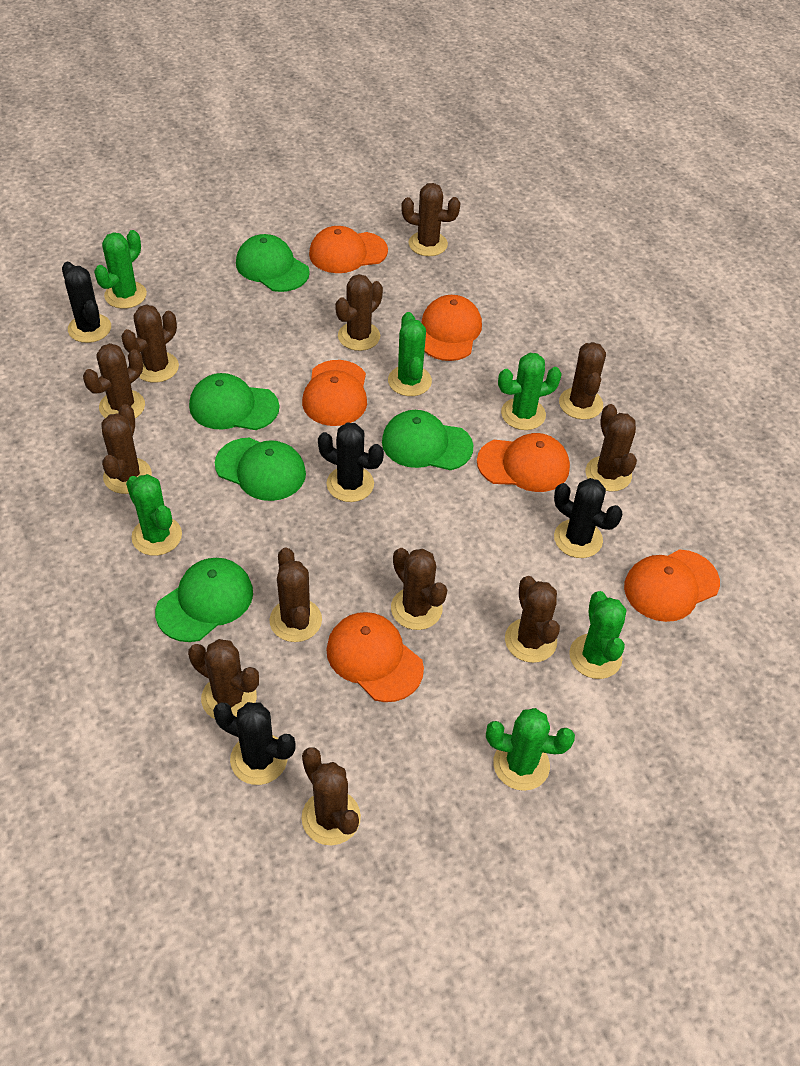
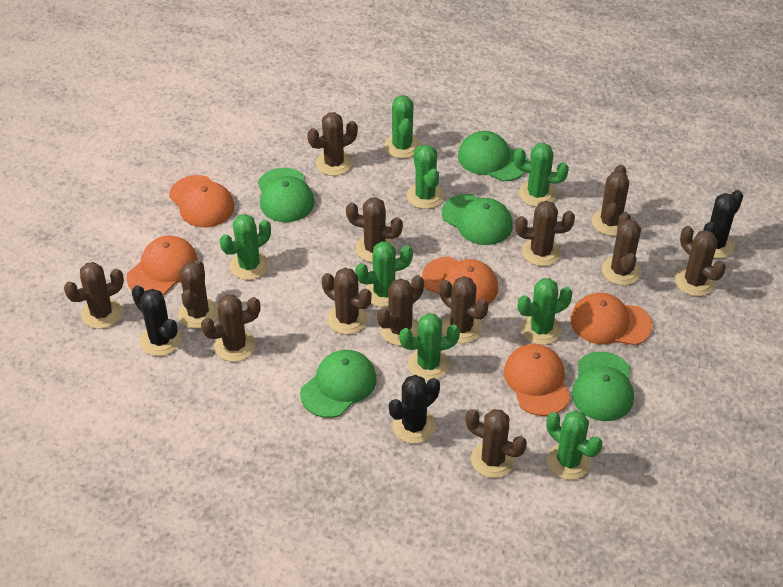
black cactus: 4 -> 3
brown cactus: 12 -> 13
green cactus: 6 -> 8
orange cap: 6 -> 5

